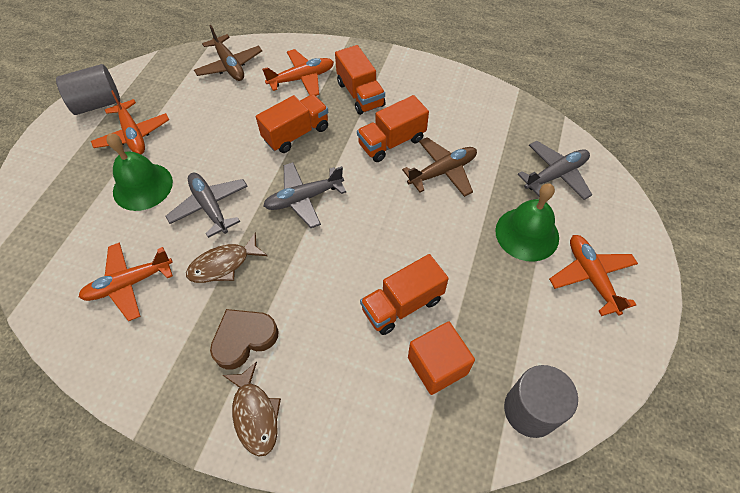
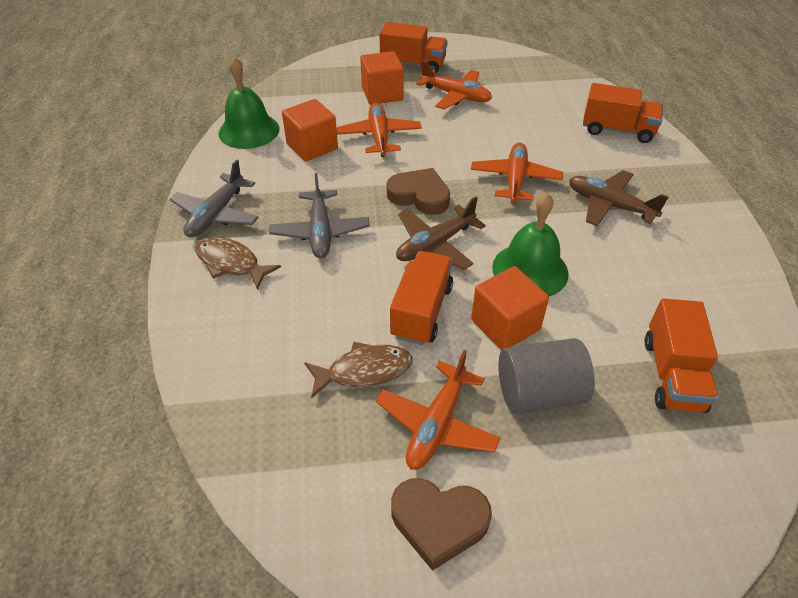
brown heart: 1 -> 2
grey cylinder: 2 -> 1
grey plane: 3 -> 2
orange cube: 1 -> 3

